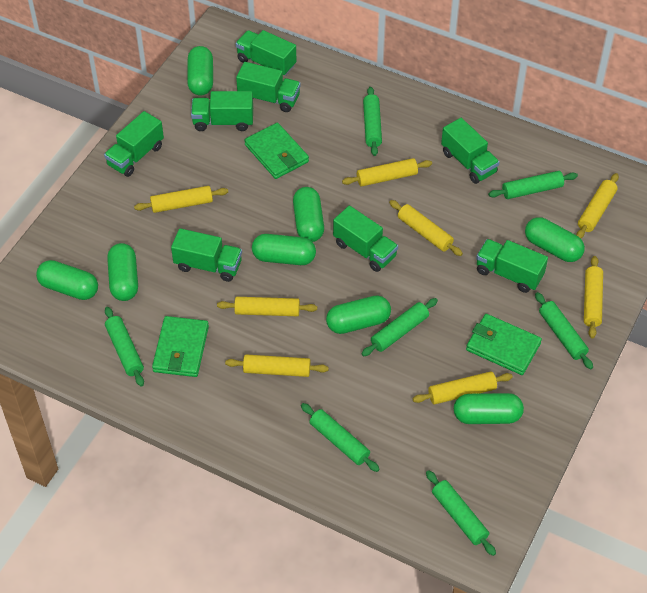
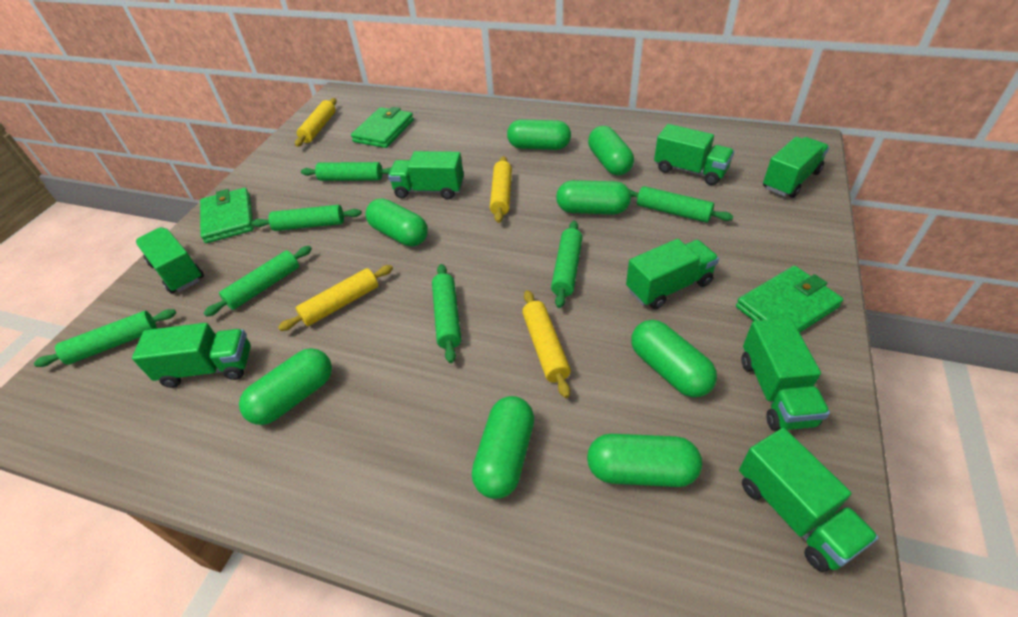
yellow rolling pin: 8 -> 4

